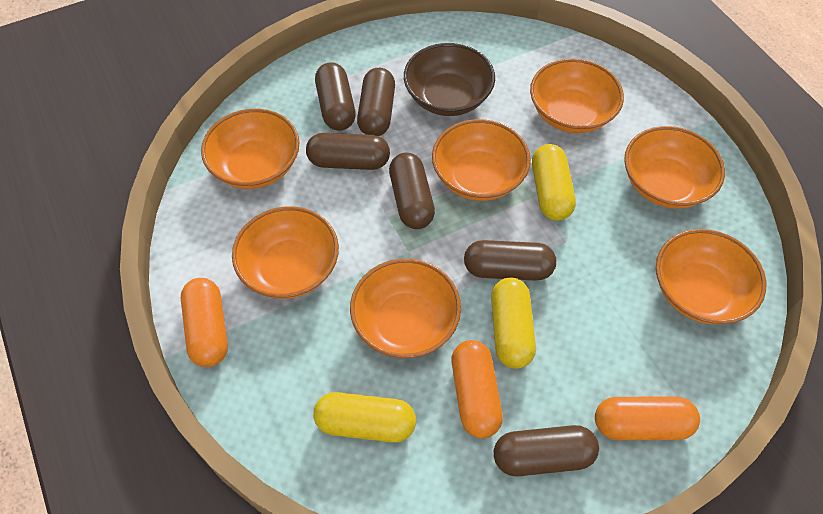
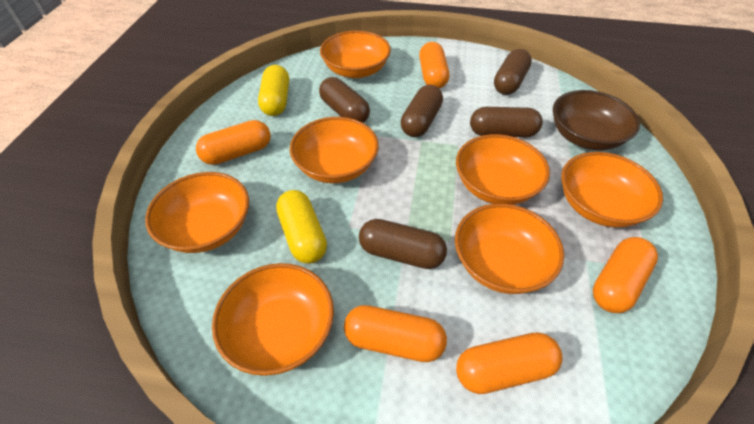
brown capsule: 6 -> 5
orange capsule: 3 -> 5
yellow capsule: 3 -> 2

